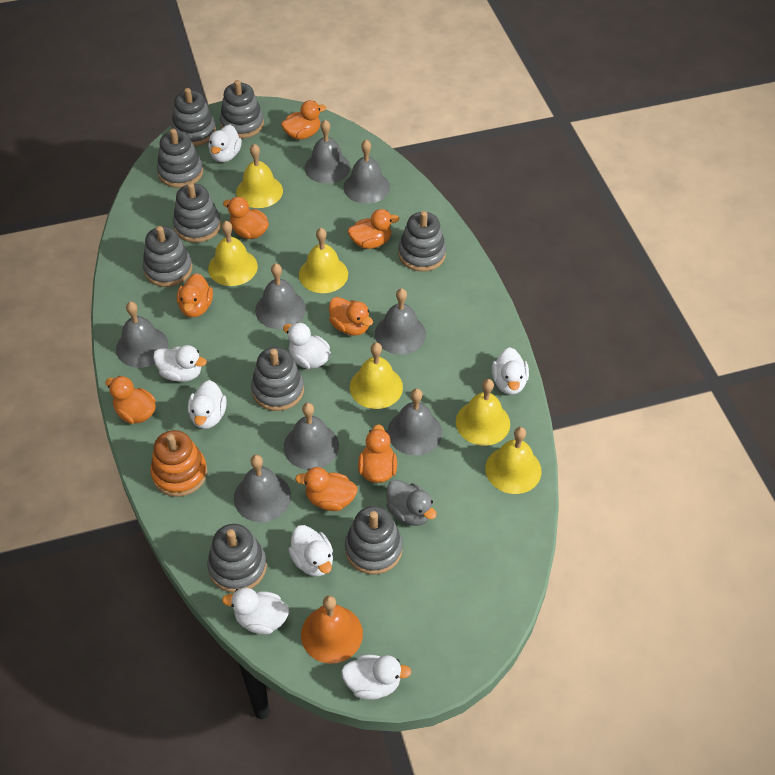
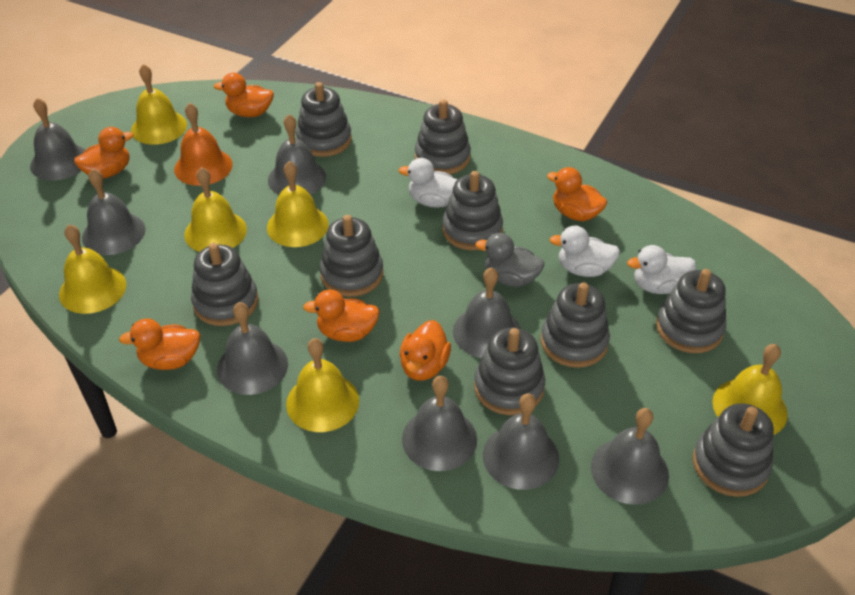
orange duck: 8 -> 6
orange stacking toy: 1 -> 0
white duck: 8 -> 3

